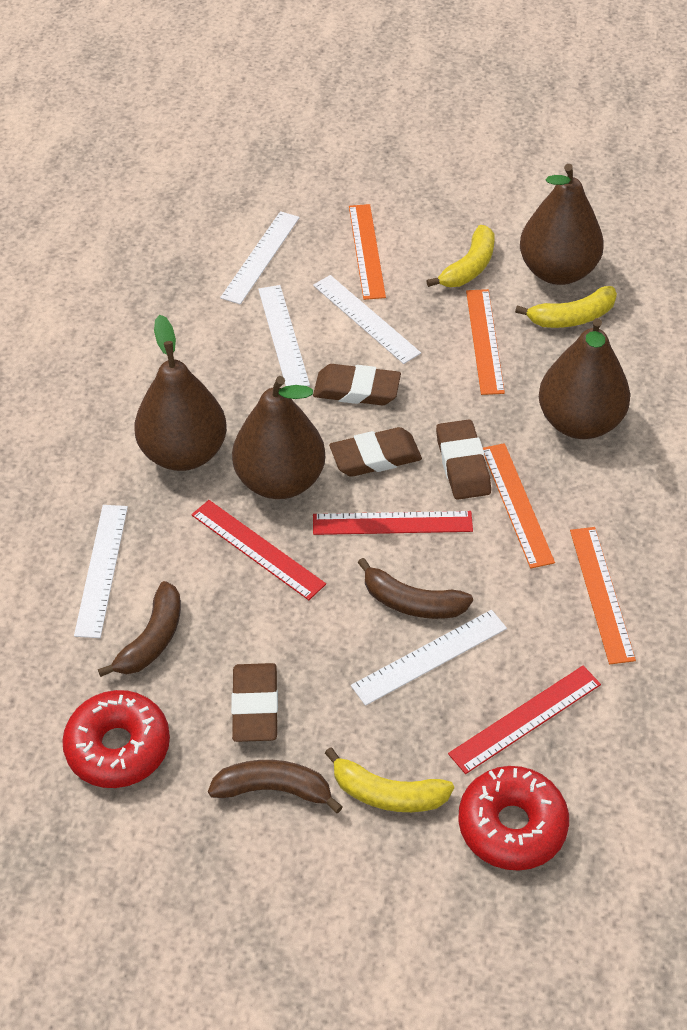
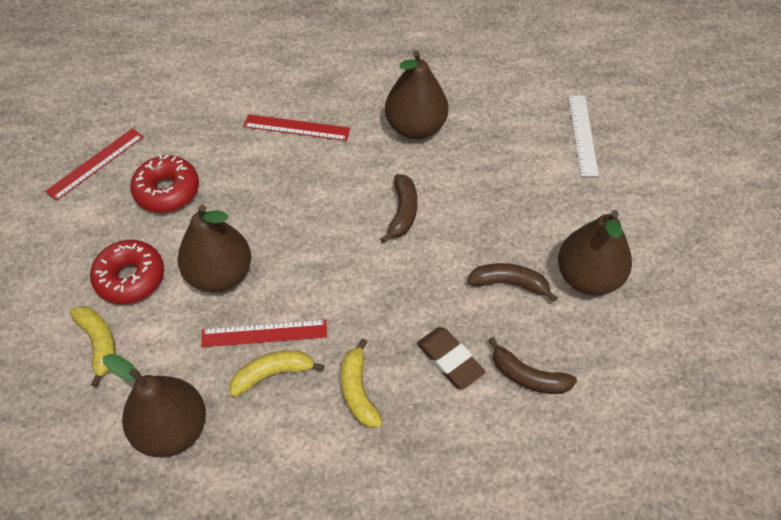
brown eraser: 4 -> 1
orange ruler: 4 -> 0
white ruler: 5 -> 1

